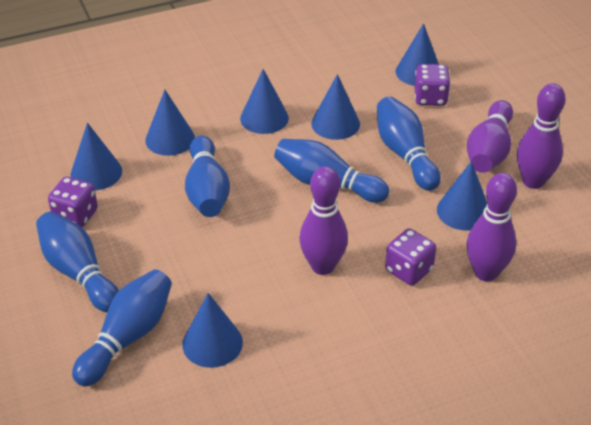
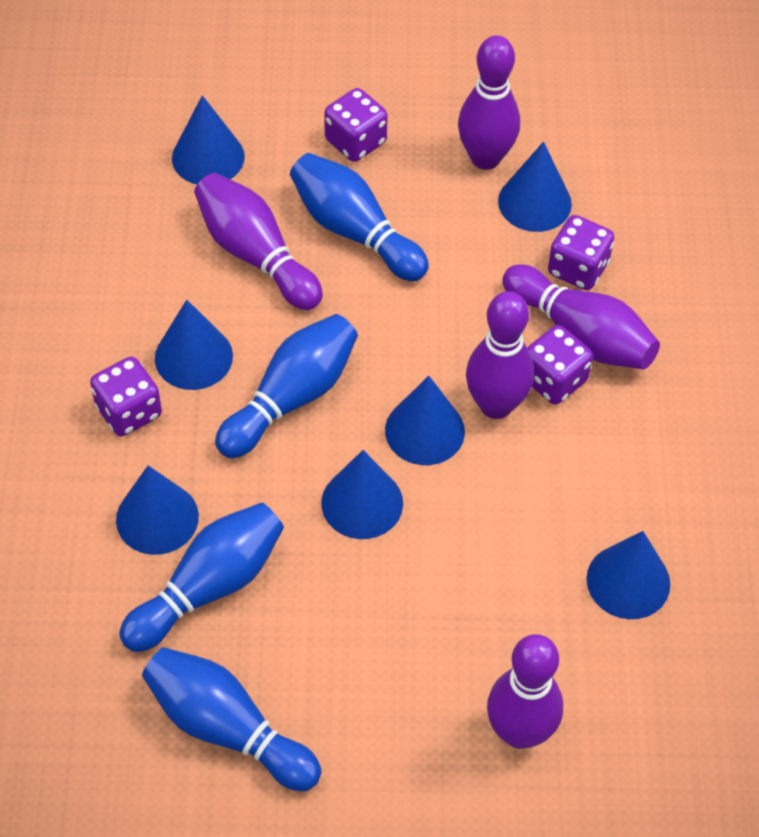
blue bowling pin: 5 -> 4
purple bowling pin: 4 -> 5
purple dice: 3 -> 4

